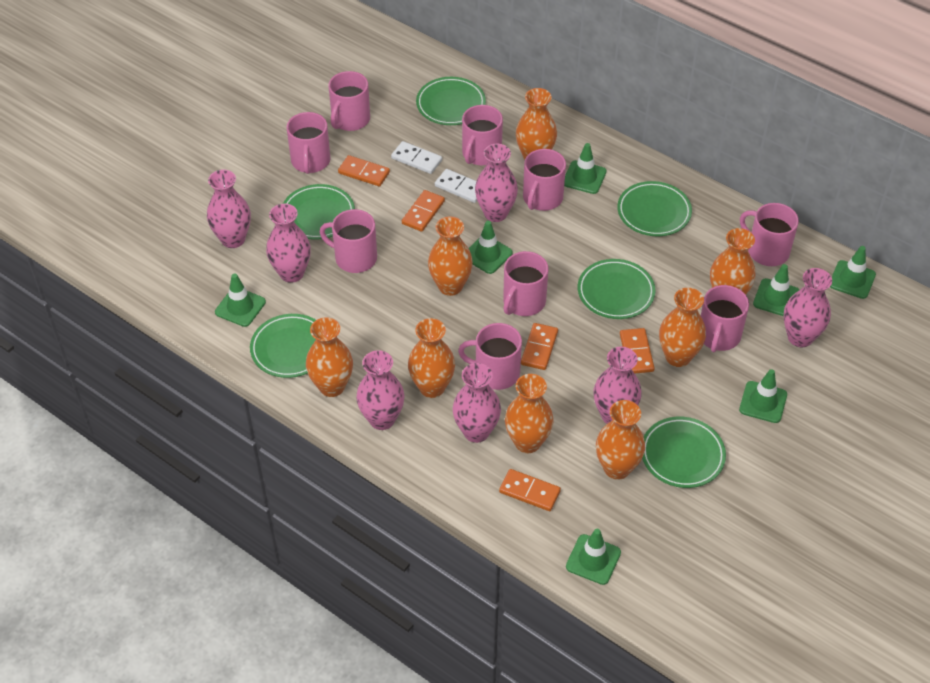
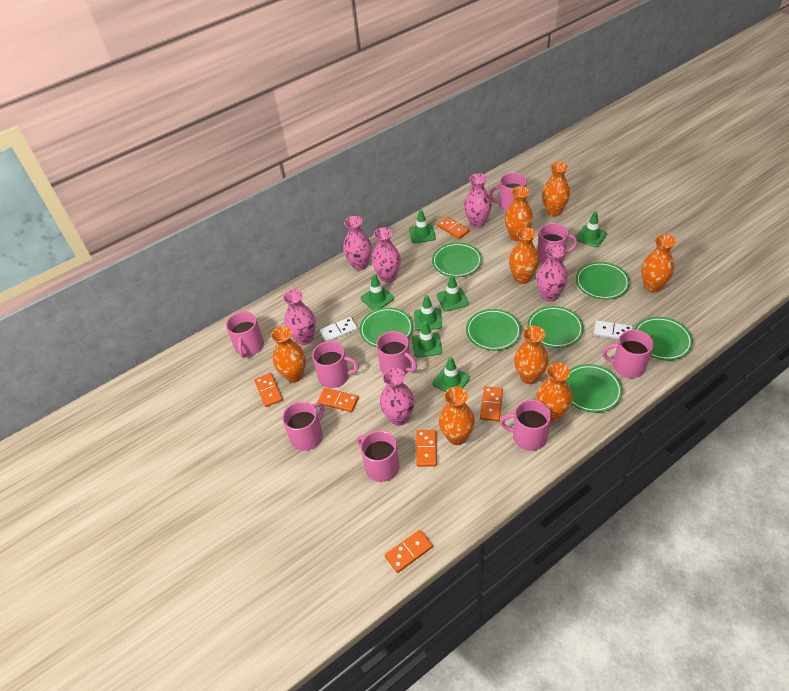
green plate: 6 -> 7
orange domino: 5 -> 6
pink vase: 7 -> 6

